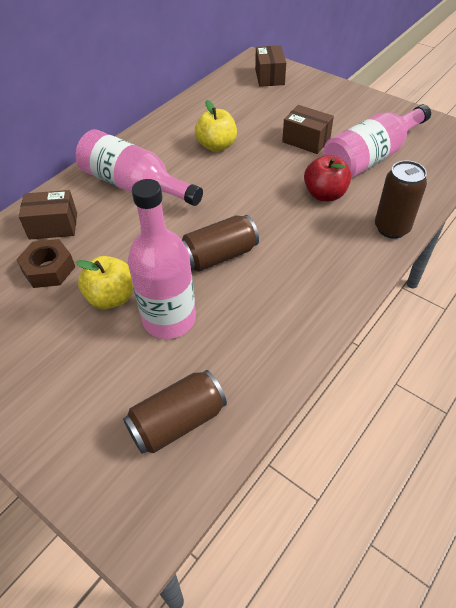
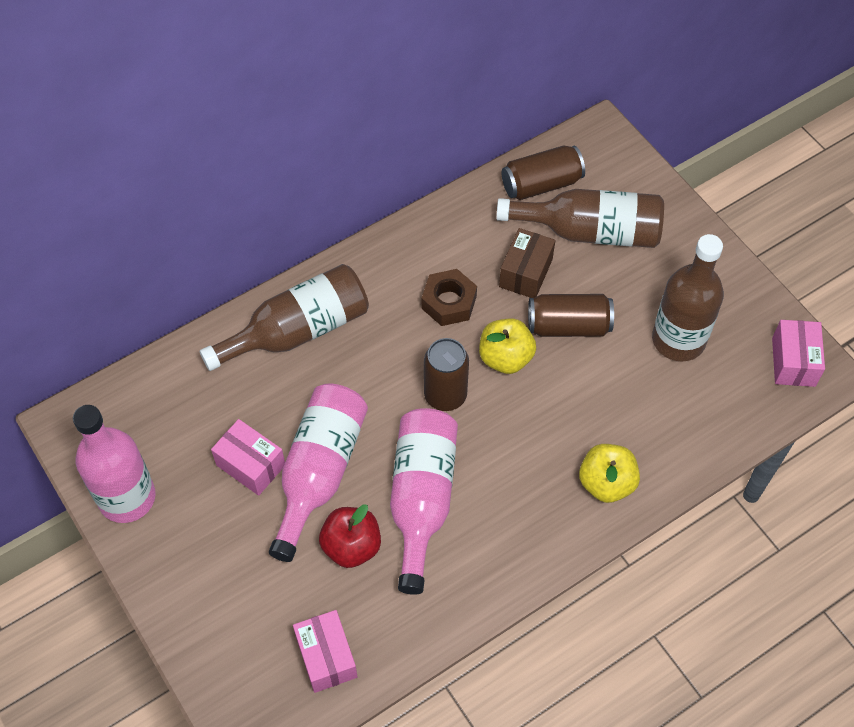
brown bottle: 0 -> 3
brown box: 3 -> 1
pink box: 0 -> 3

